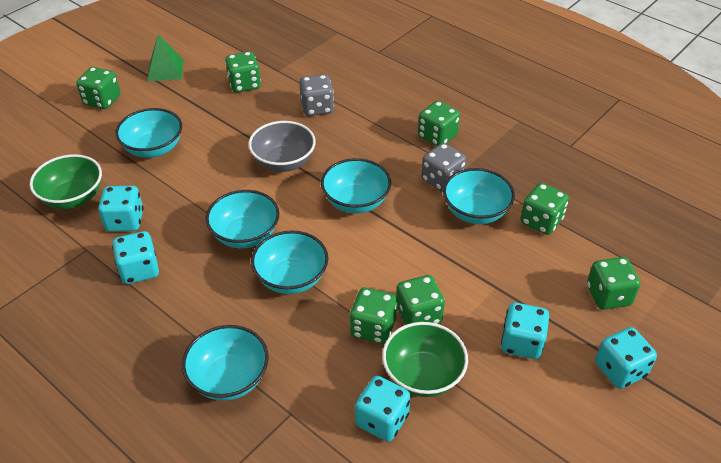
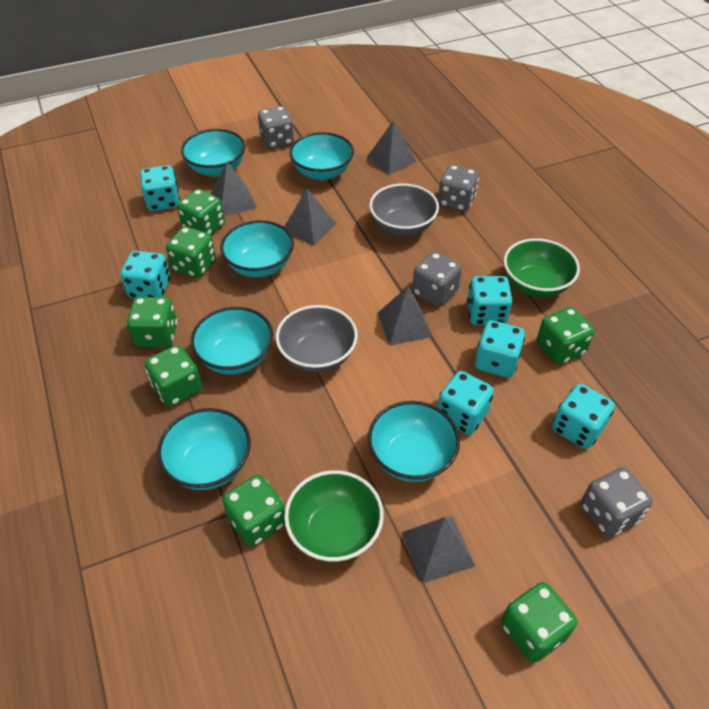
green pyramid: 1 -> 0
grey bowl: 1 -> 2
grey dice: 2 -> 4
grey pyramid: 0 -> 5
turquoise dice: 5 -> 6

